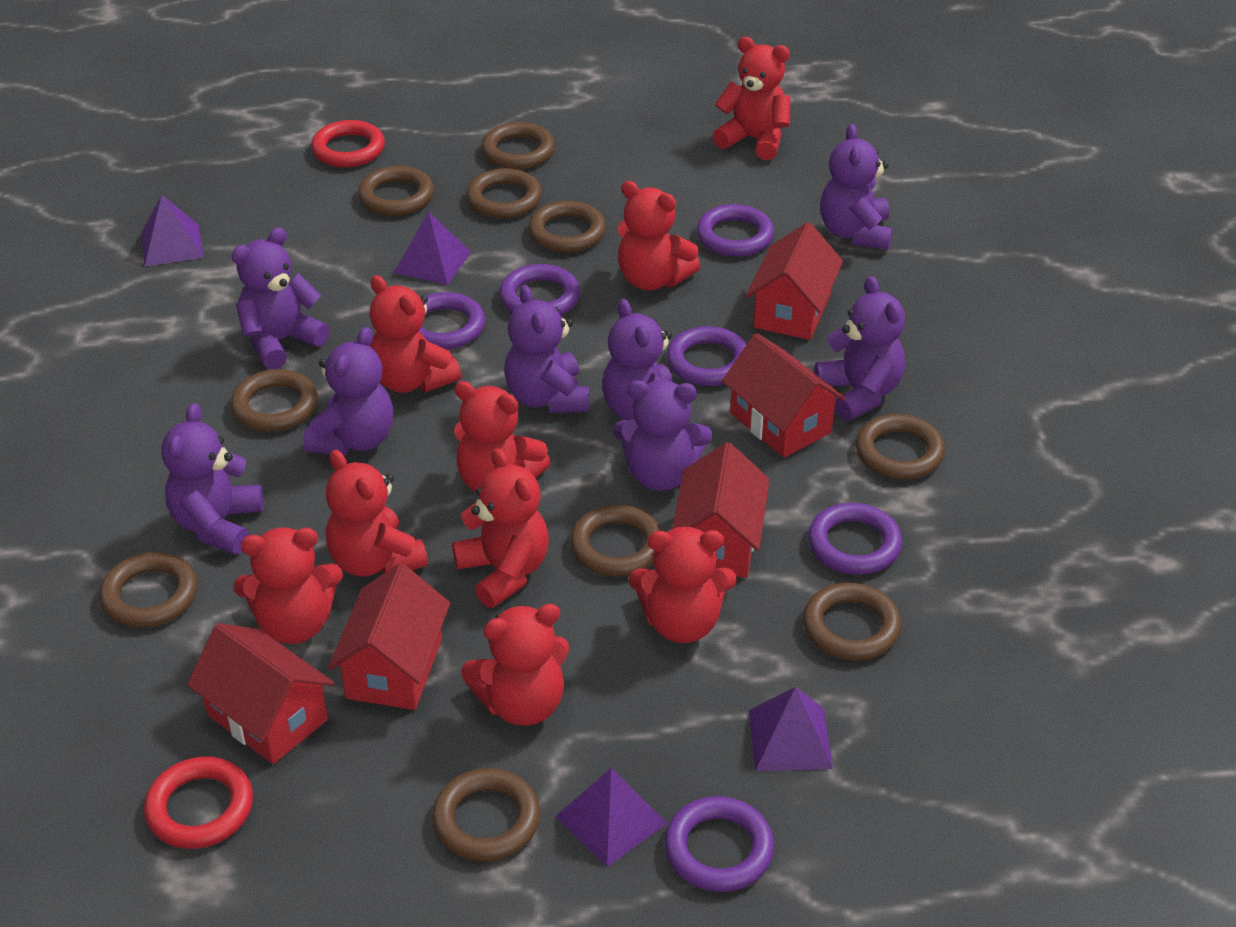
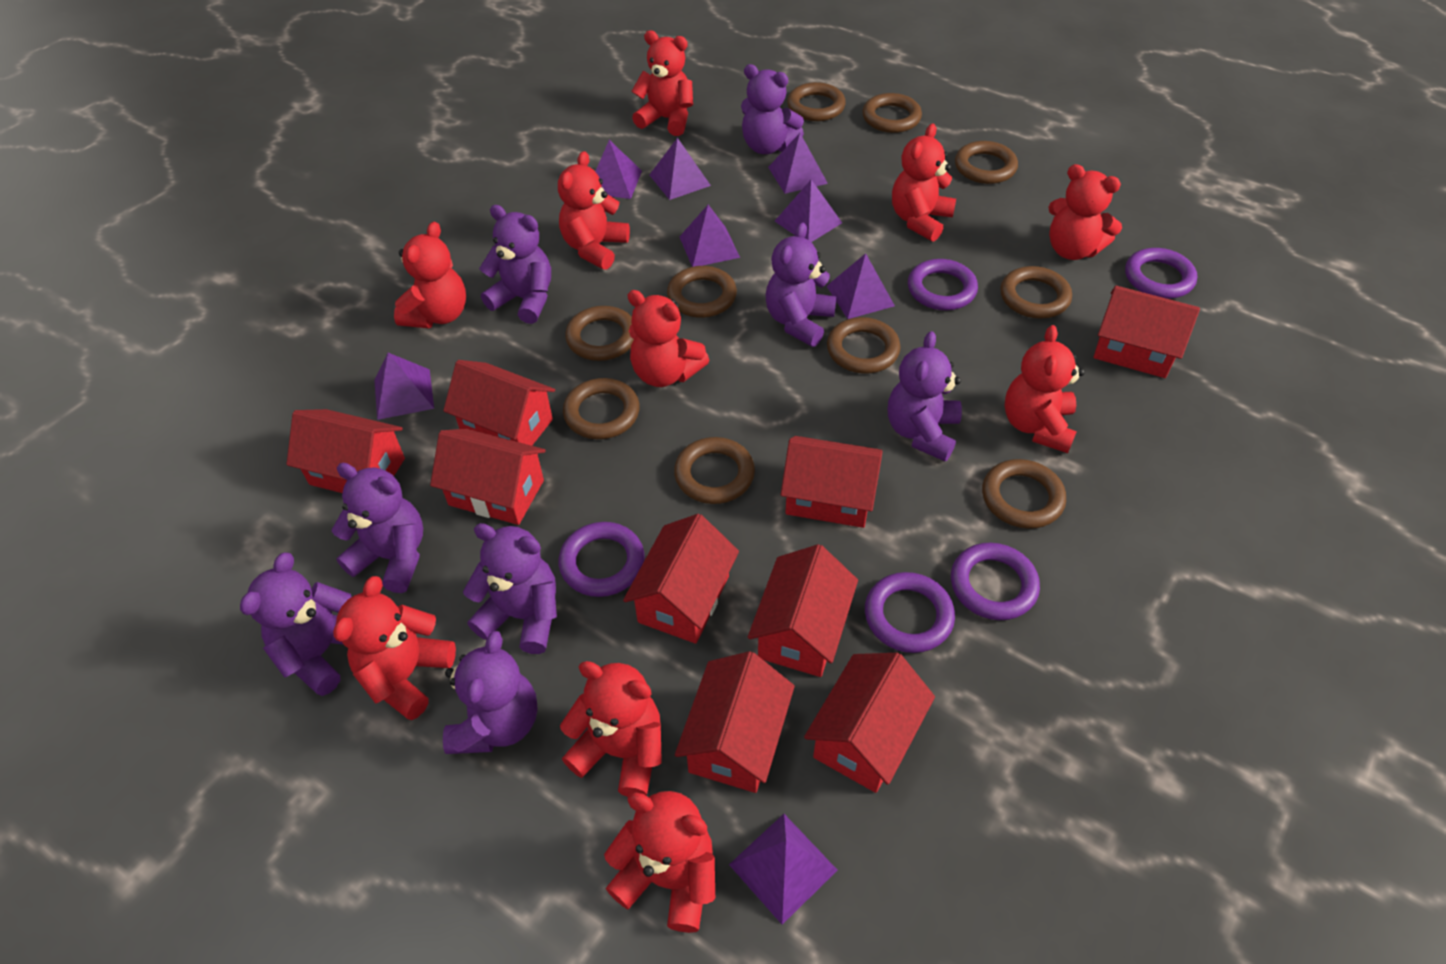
purple pyramid: 4 -> 8
purple ring: 6 -> 5
red house: 5 -> 9
red ring: 2 -> 0
red teddy bear: 9 -> 10

